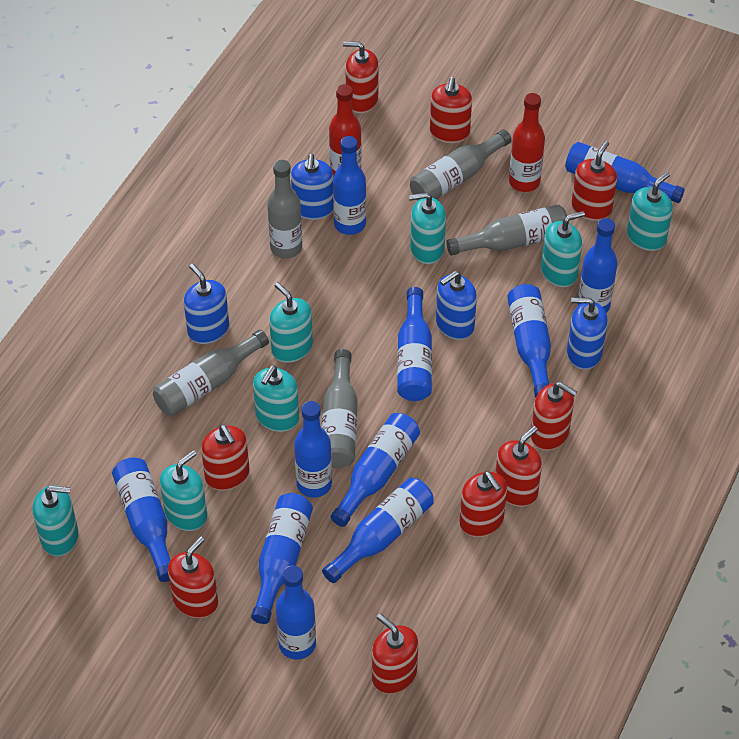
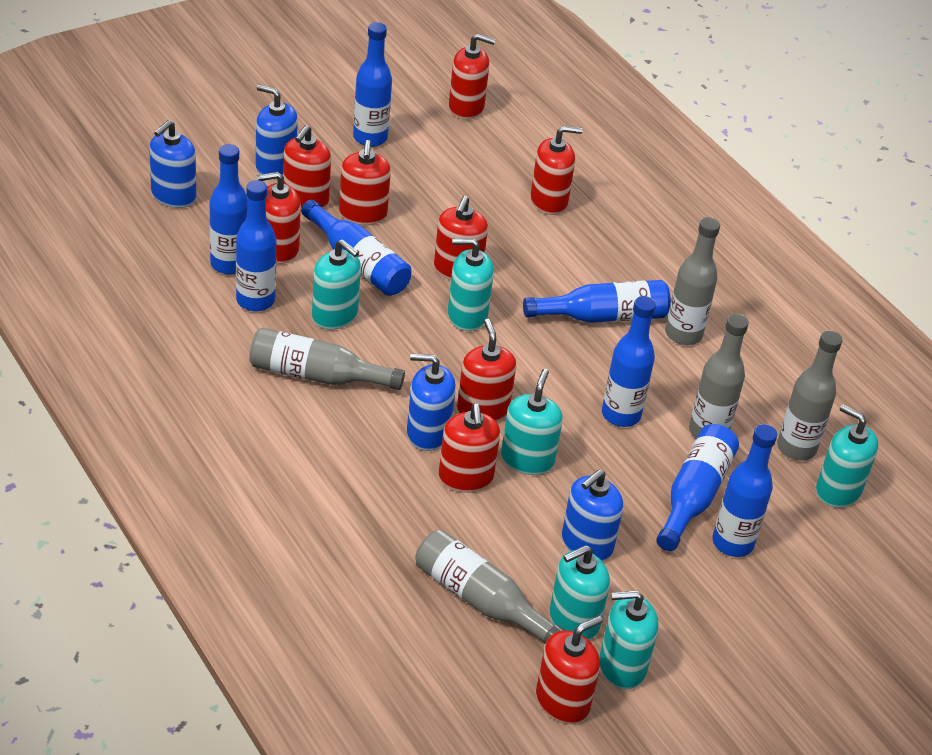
blue bottle: 11 -> 8
red bottle: 2 -> 0
turquoise soap dispenser: 7 -> 6

